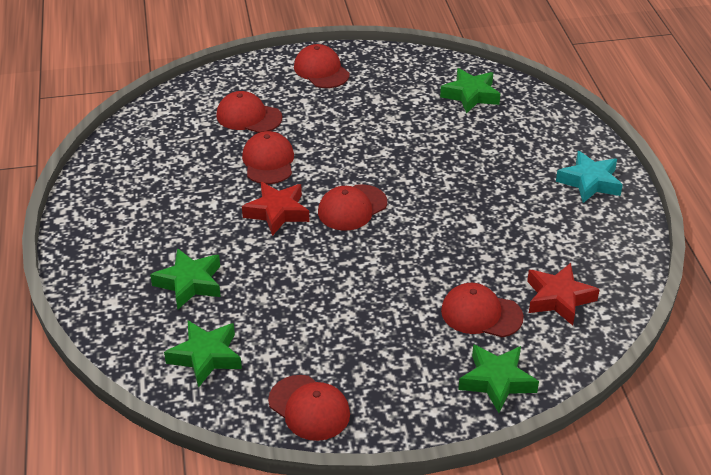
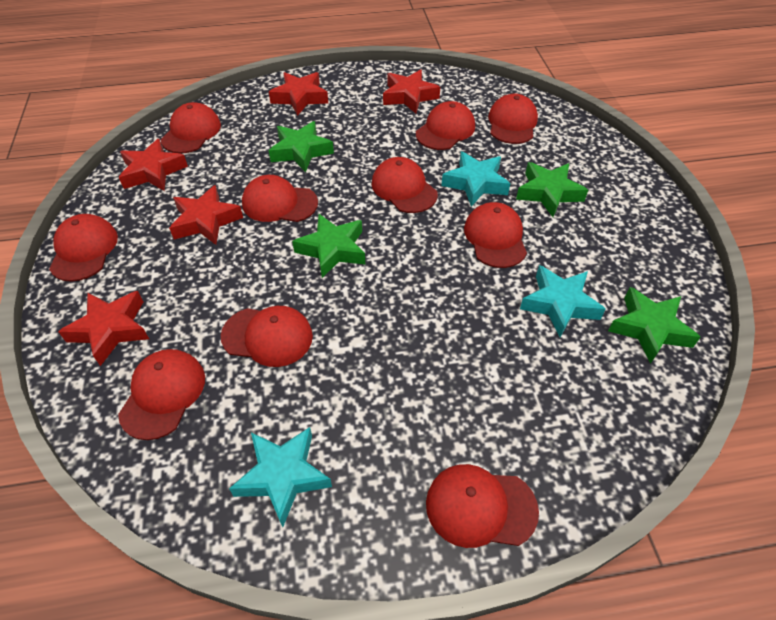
red cap: 6 -> 10
red star: 2 -> 5
turquoise star: 1 -> 3

